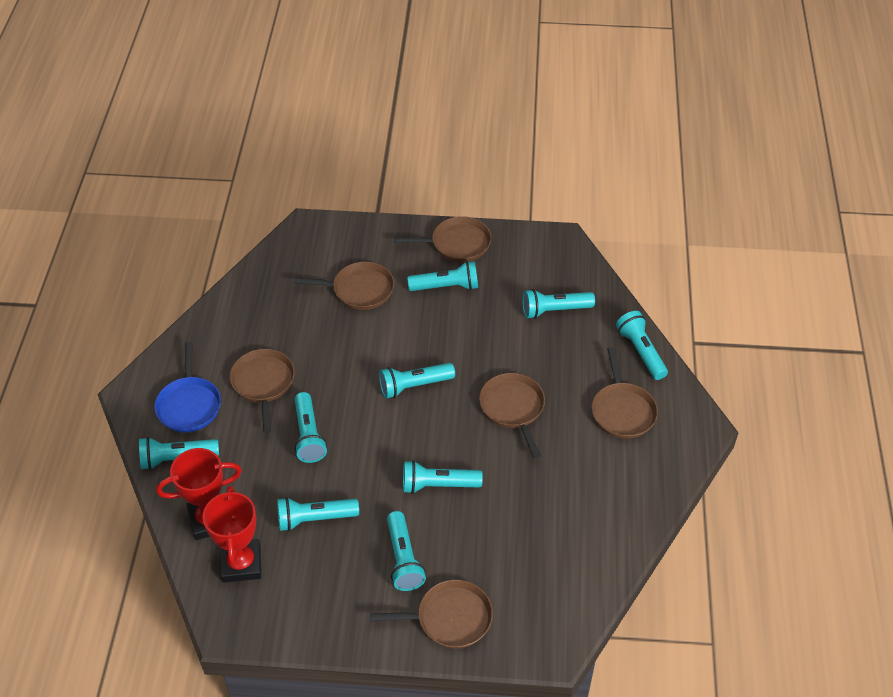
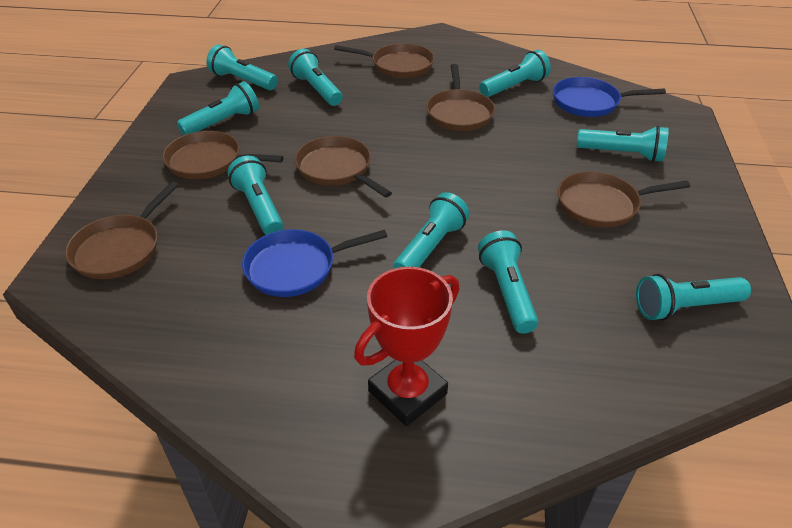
blue pan: 1 -> 2
red trophy: 2 -> 1

